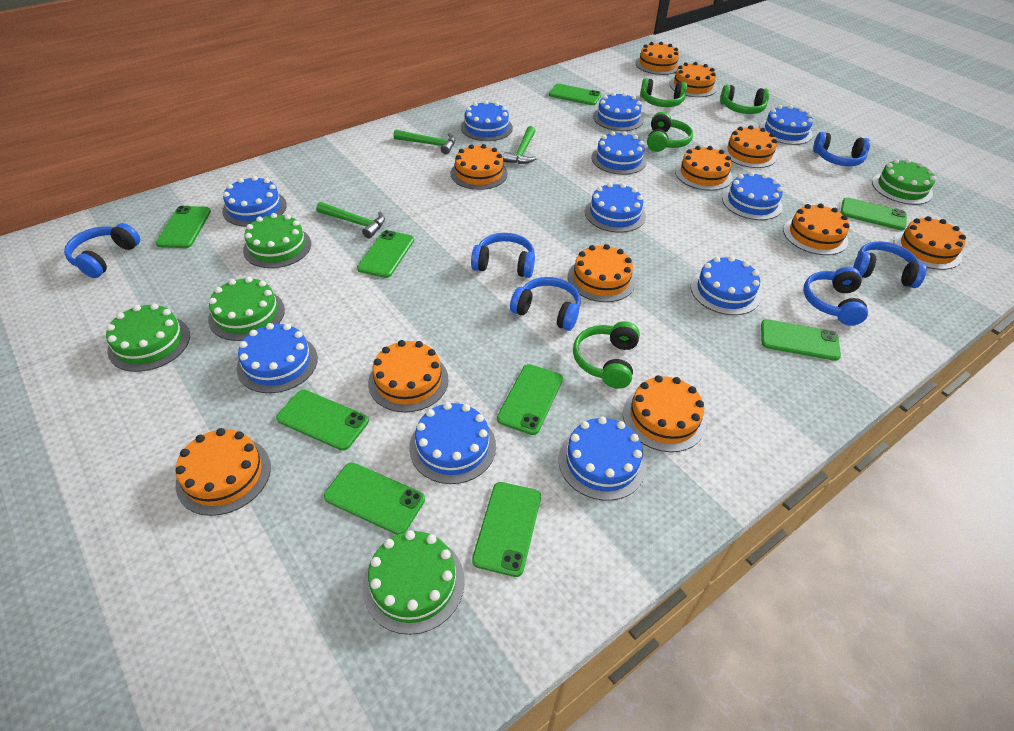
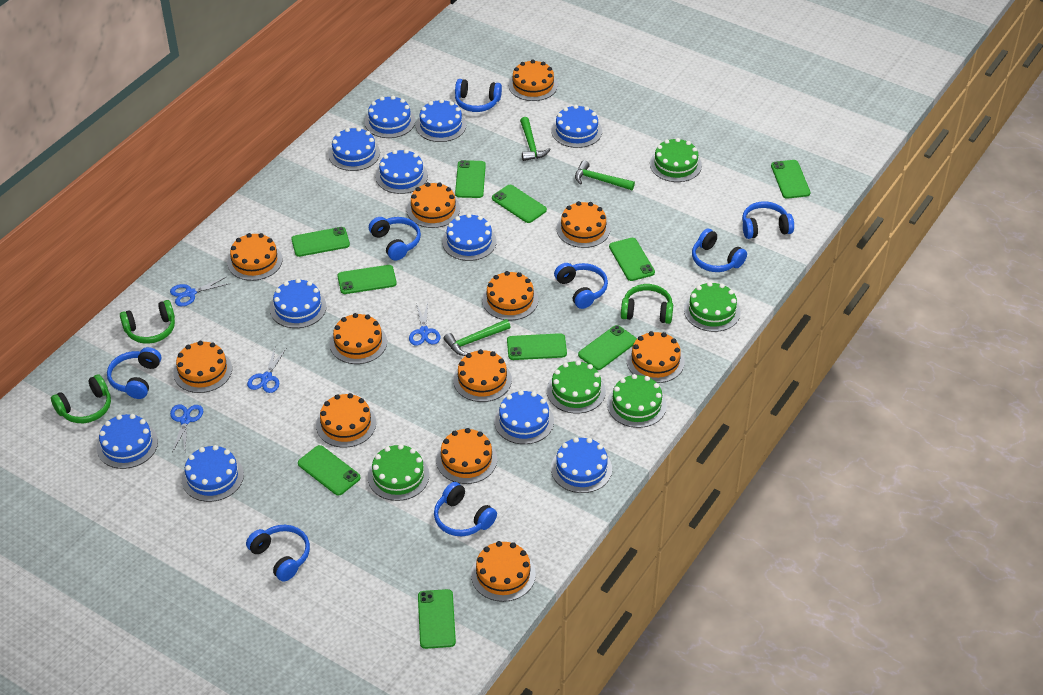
blue headphones: 6 -> 8
blue scissors: 0 -> 4
green headphones: 4 -> 3
green phone: 9 -> 10
orange cake: 11 -> 12

